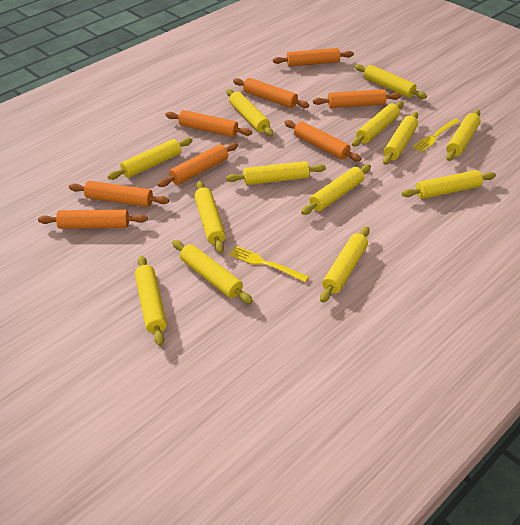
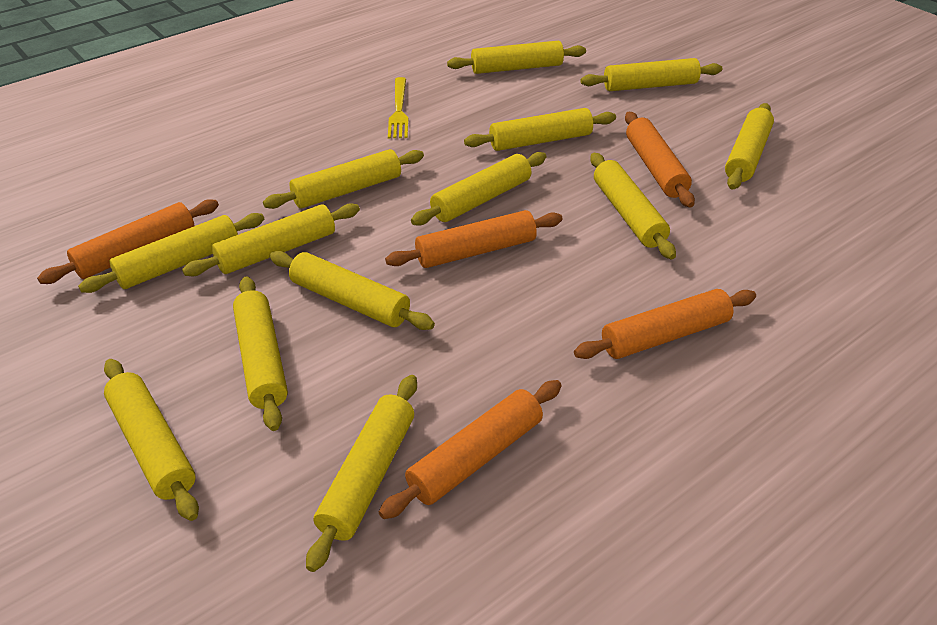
orange rolling pin: 8 -> 5
yellow fork: 2 -> 1

